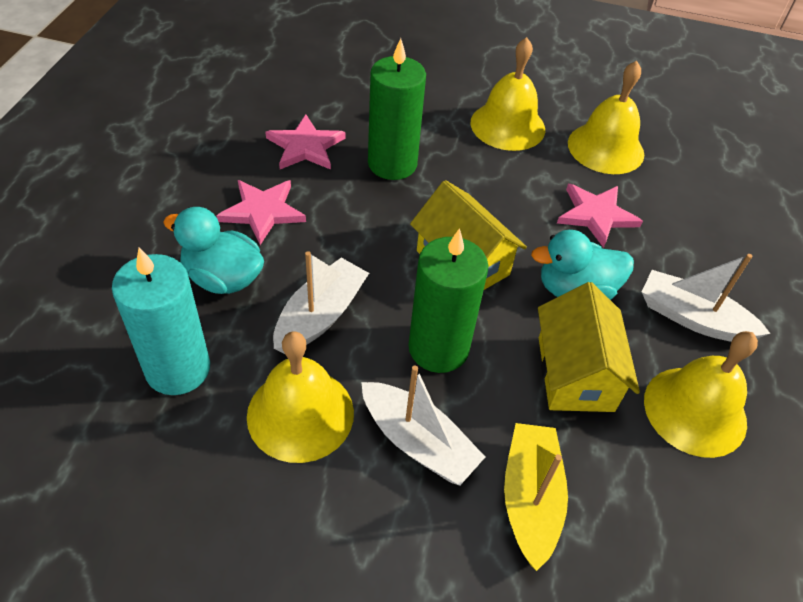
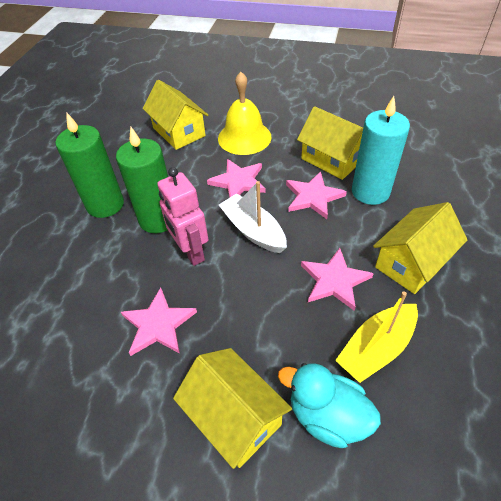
pink robot: 0 -> 1
pink star: 3 -> 4
turquoise duck: 2 -> 1
white boat: 3 -> 1
yellow bell: 4 -> 1
yellow house: 2 -> 4

